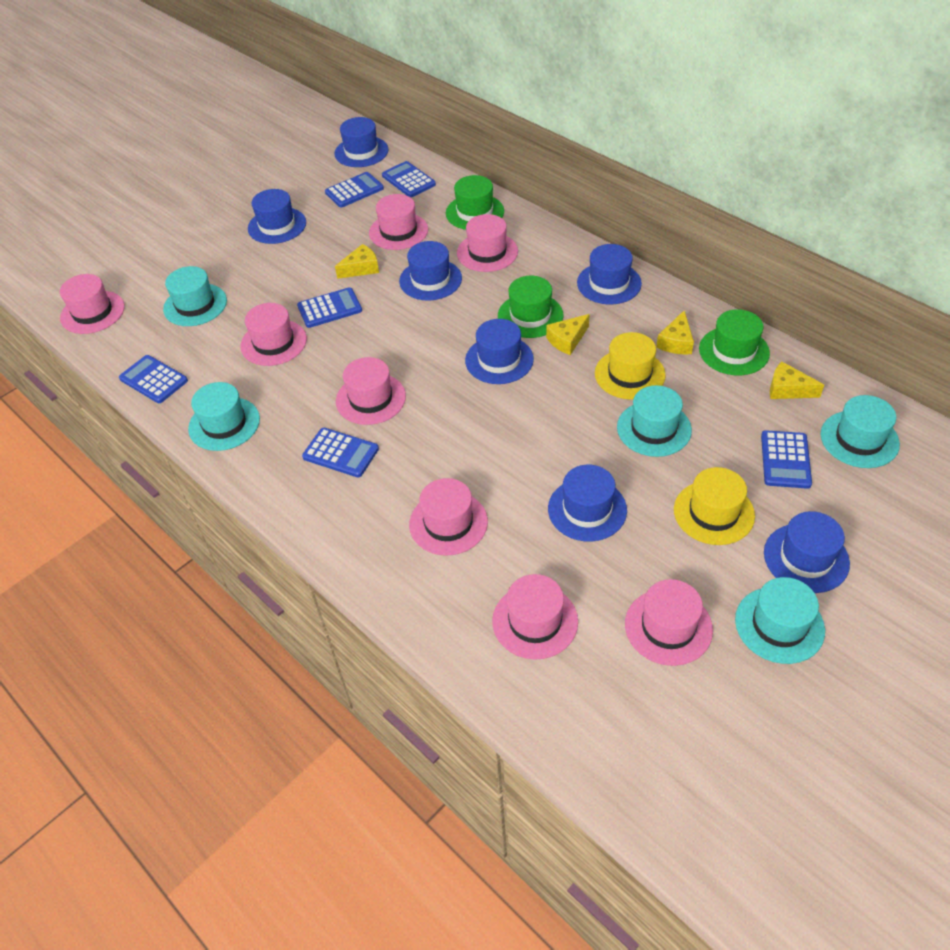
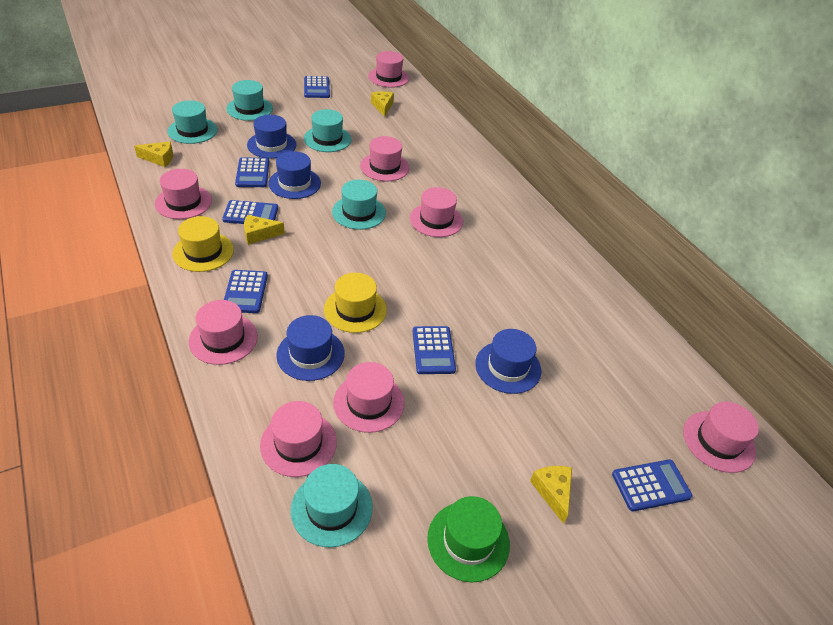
blue hat: 7 -> 4
green hat: 3 -> 1

